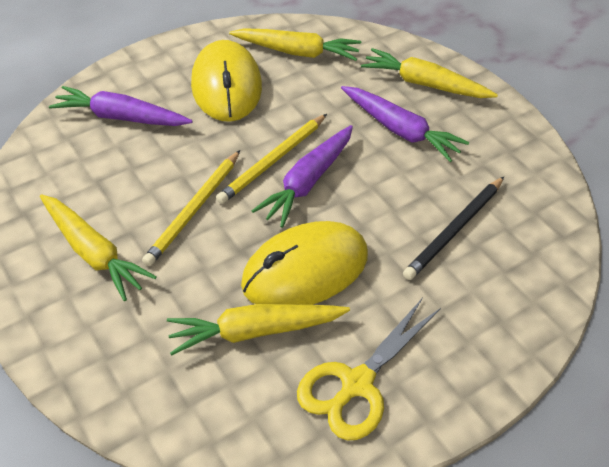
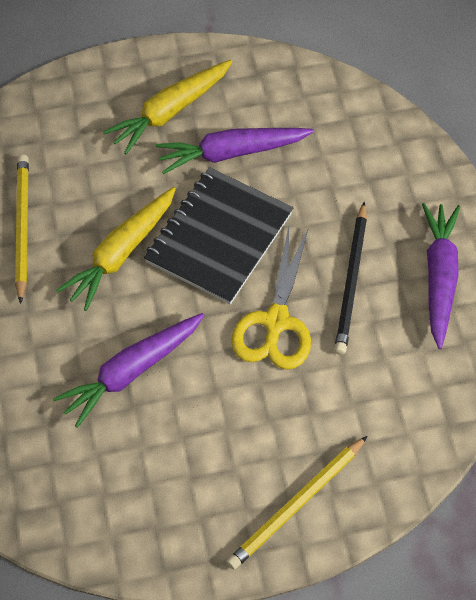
black notebook: 0 -> 1
yellow carrot: 4 -> 2
yellow mouse: 2 -> 0

